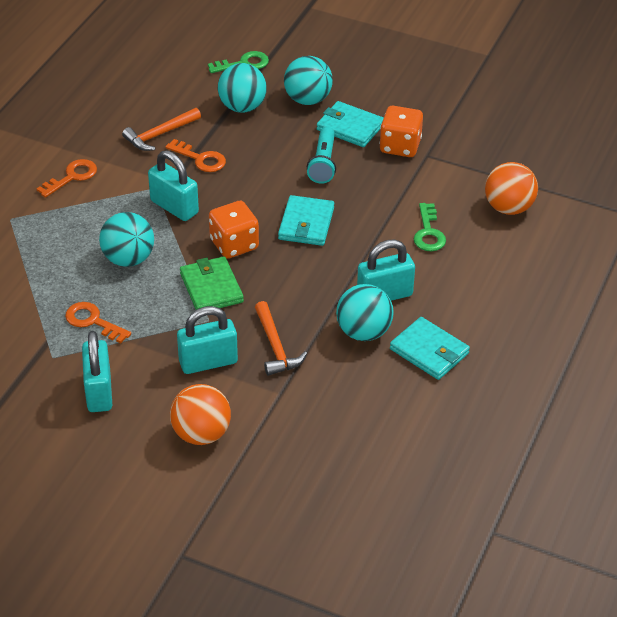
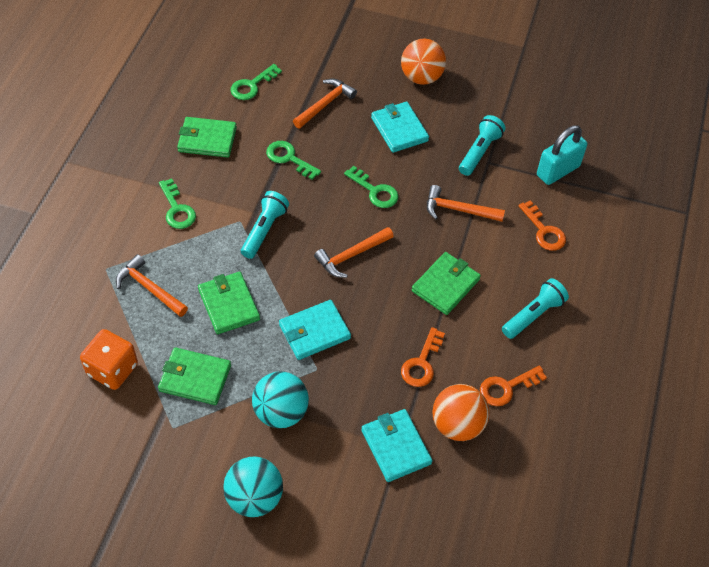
green key: 2 -> 4
green wallet: 1 -> 4
orange dice: 2 -> 1
orange hammer: 2 -> 4
turquoise ball: 4 -> 2
turquoise flashlight: 1 -> 3
turquoise padlock: 4 -> 1

